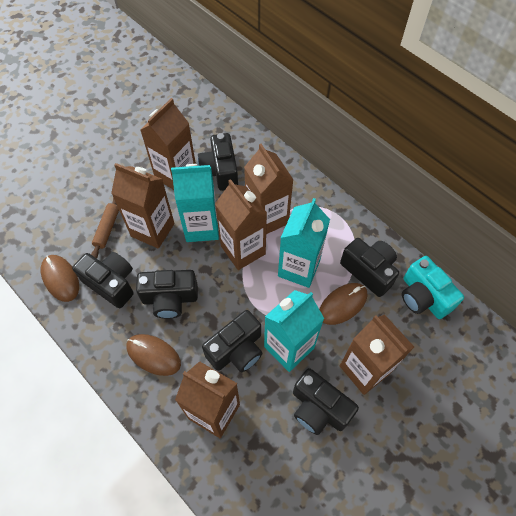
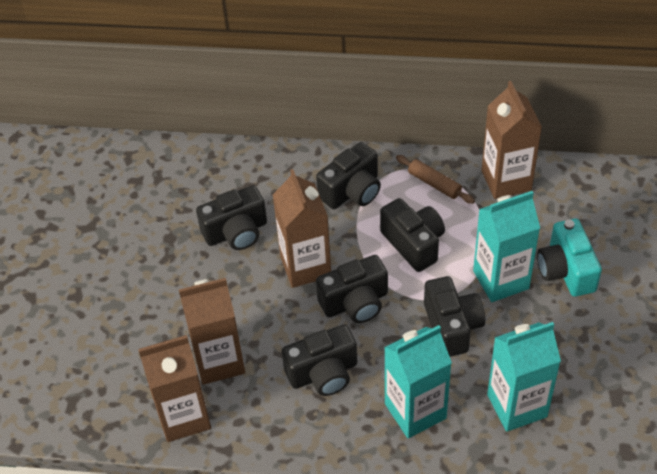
brown carton: 6 -> 4
brown mouse: 3 -> 0

